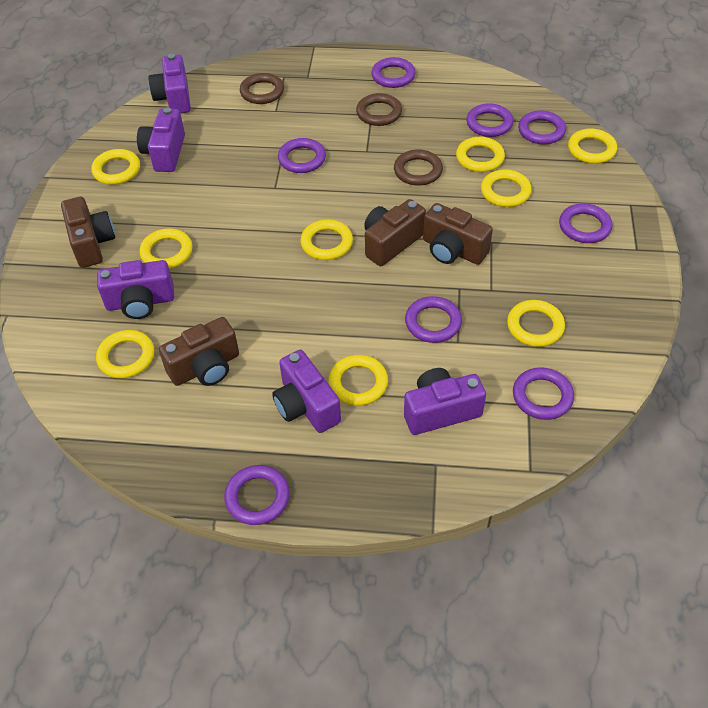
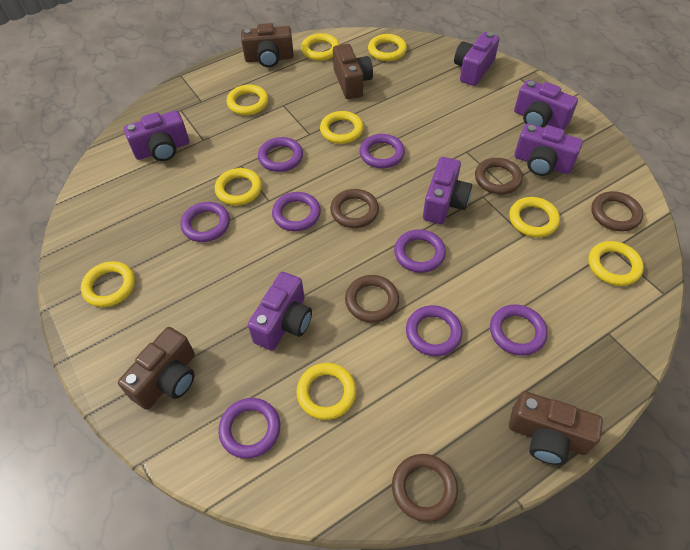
brown ring: 3 -> 5
purple camera: 5 -> 6

